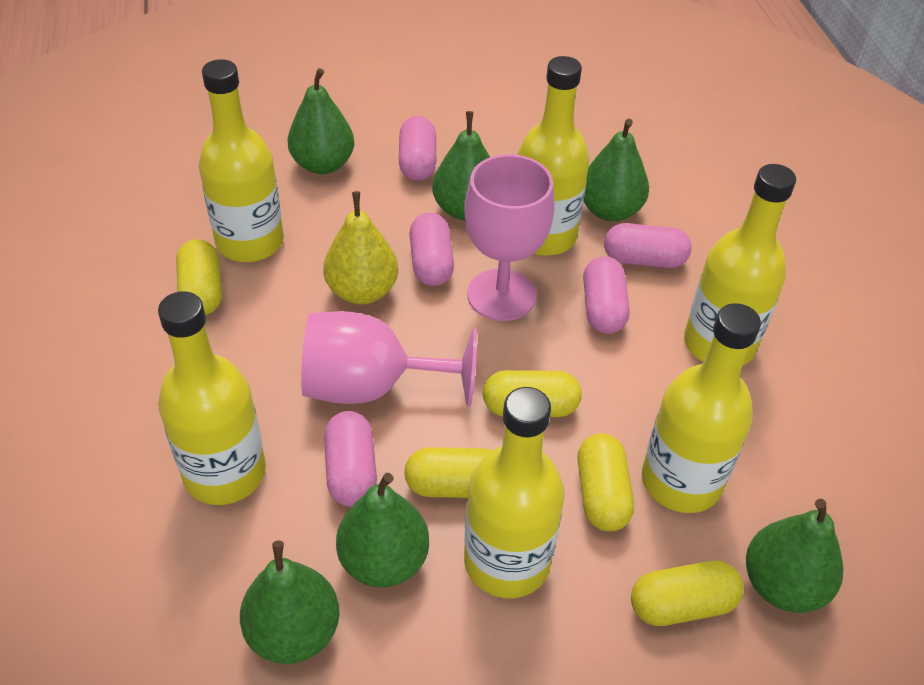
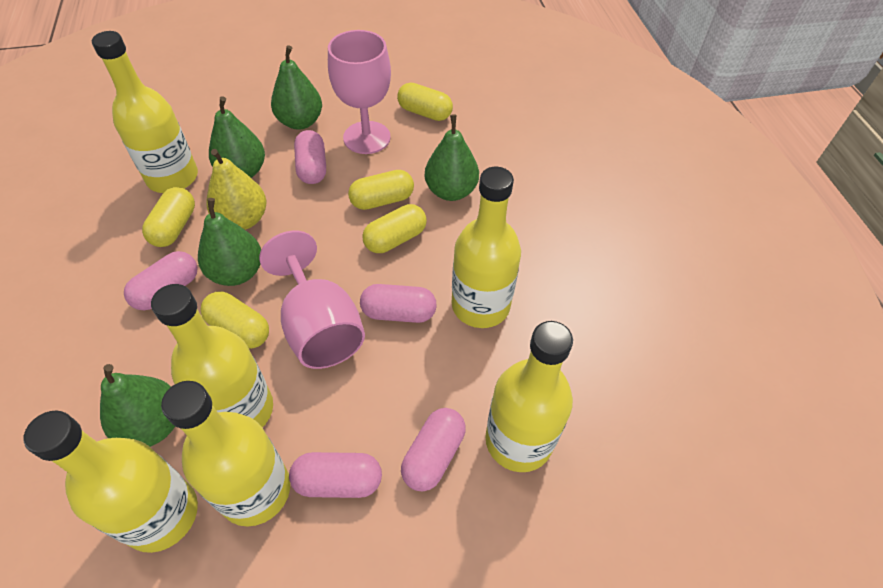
green pear: 6 -> 5

